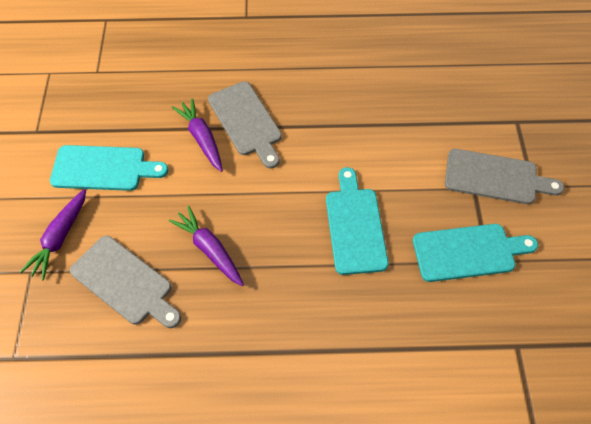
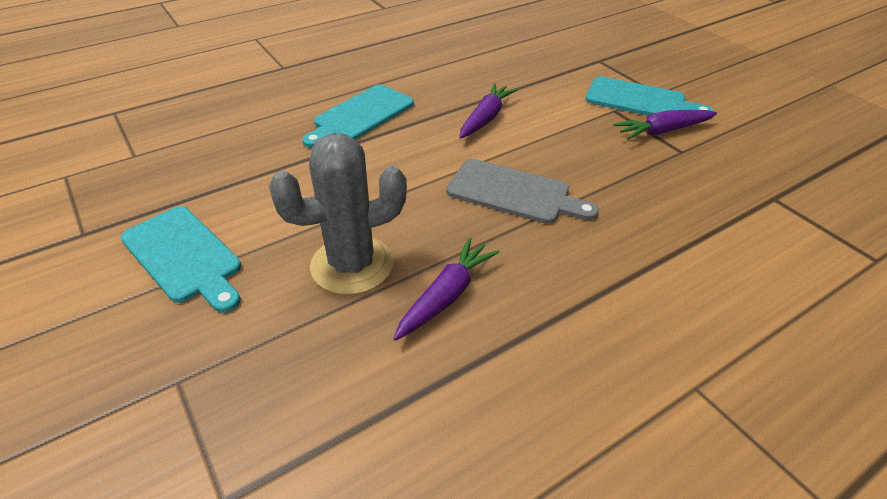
grey cactus: 0 -> 1
grey cutting board: 3 -> 1

